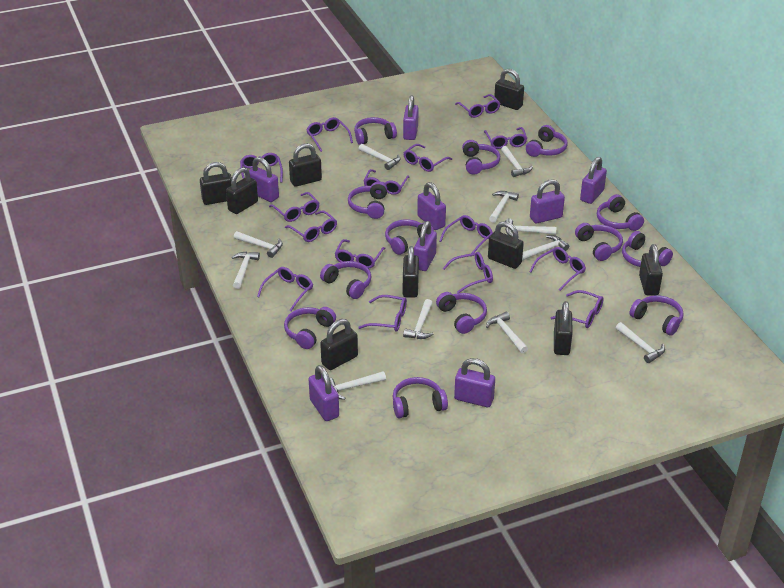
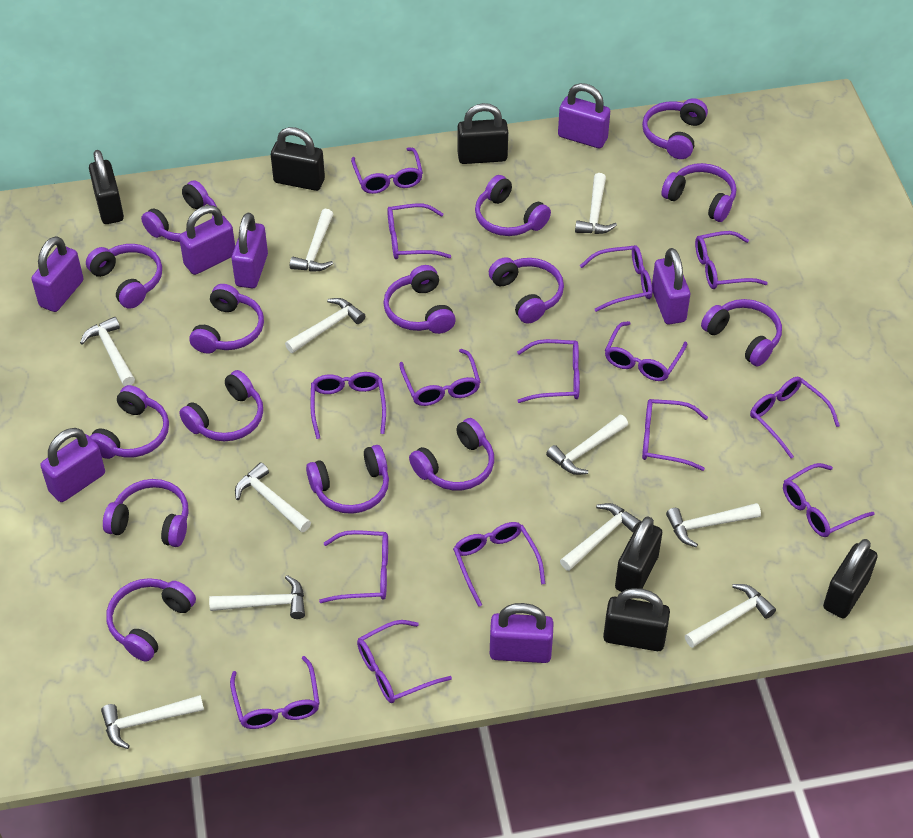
black padlock: 9 -> 6
purple headphones: 13 -> 15
purple padlock: 8 -> 7

